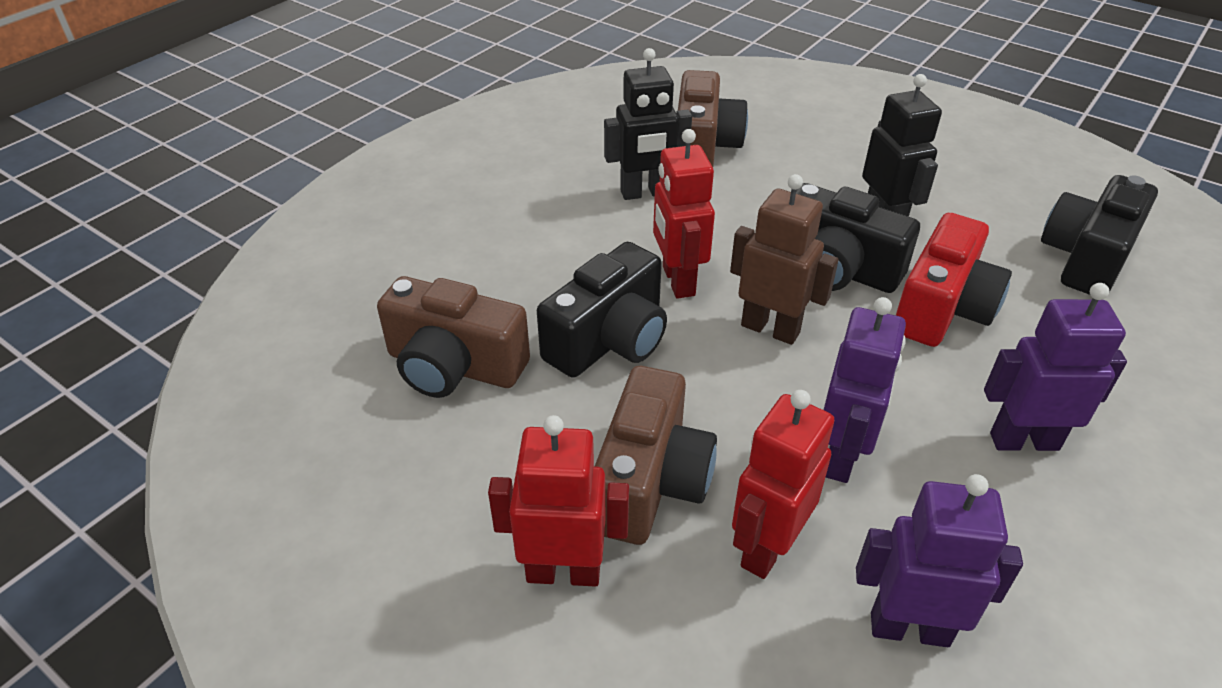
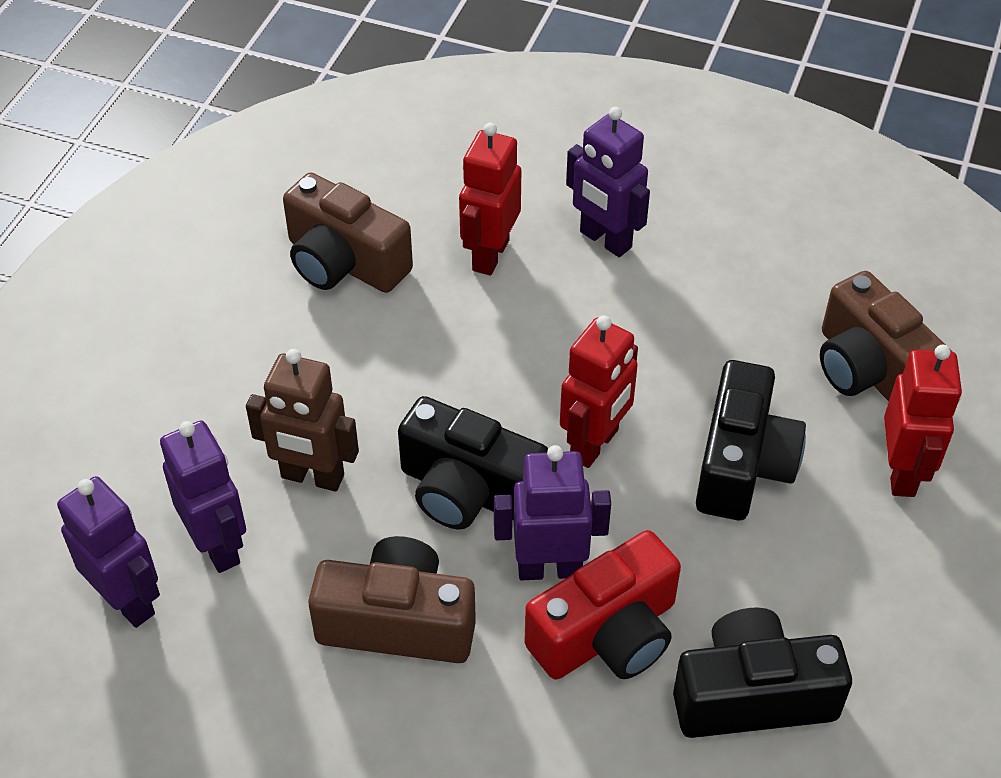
black robot: 2 -> 0
purple robot: 3 -> 4

